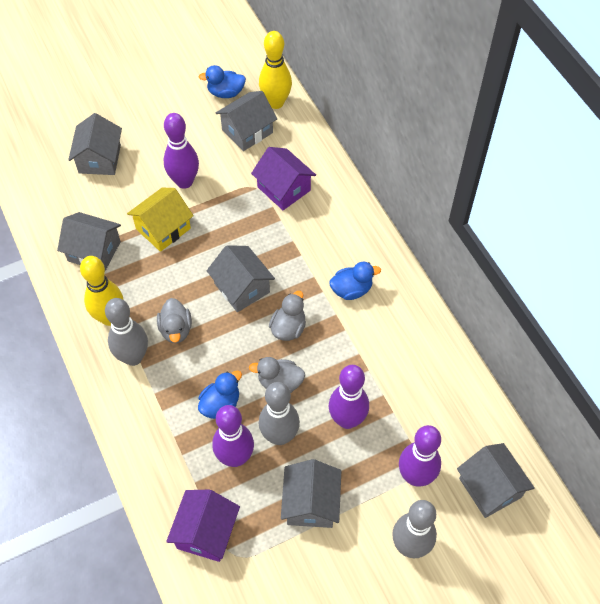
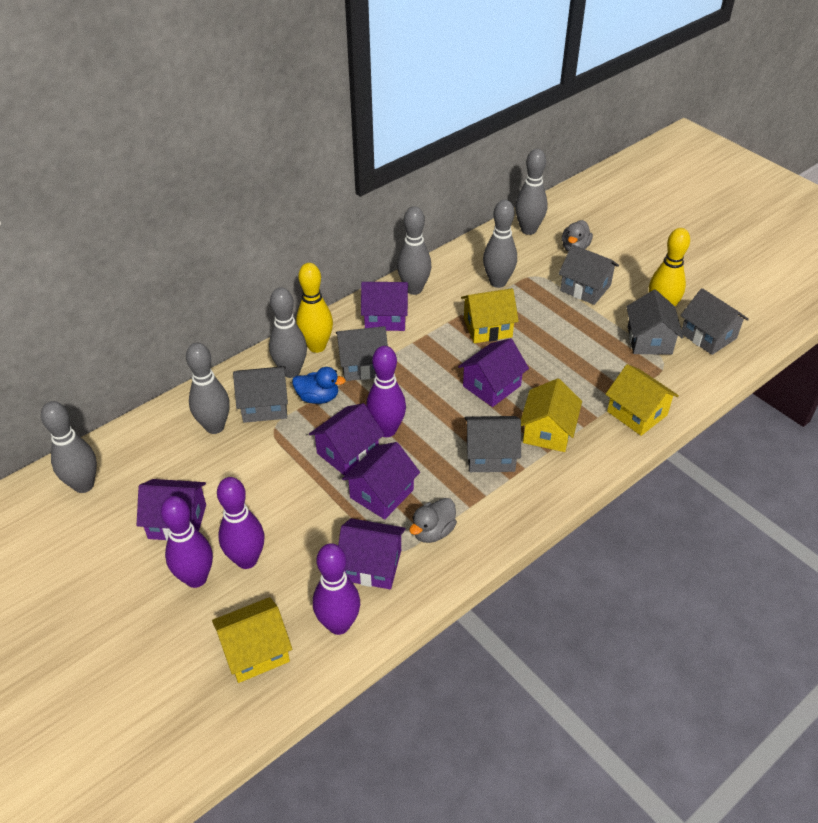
blue duck: 3 -> 1
grey bowling pin: 3 -> 6
grey duck: 3 -> 2
purple house: 2 -> 6
yellow house: 1 -> 4

